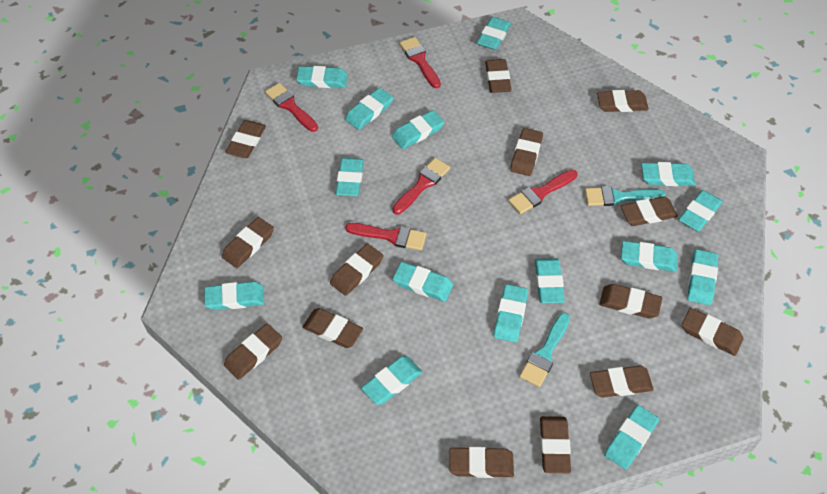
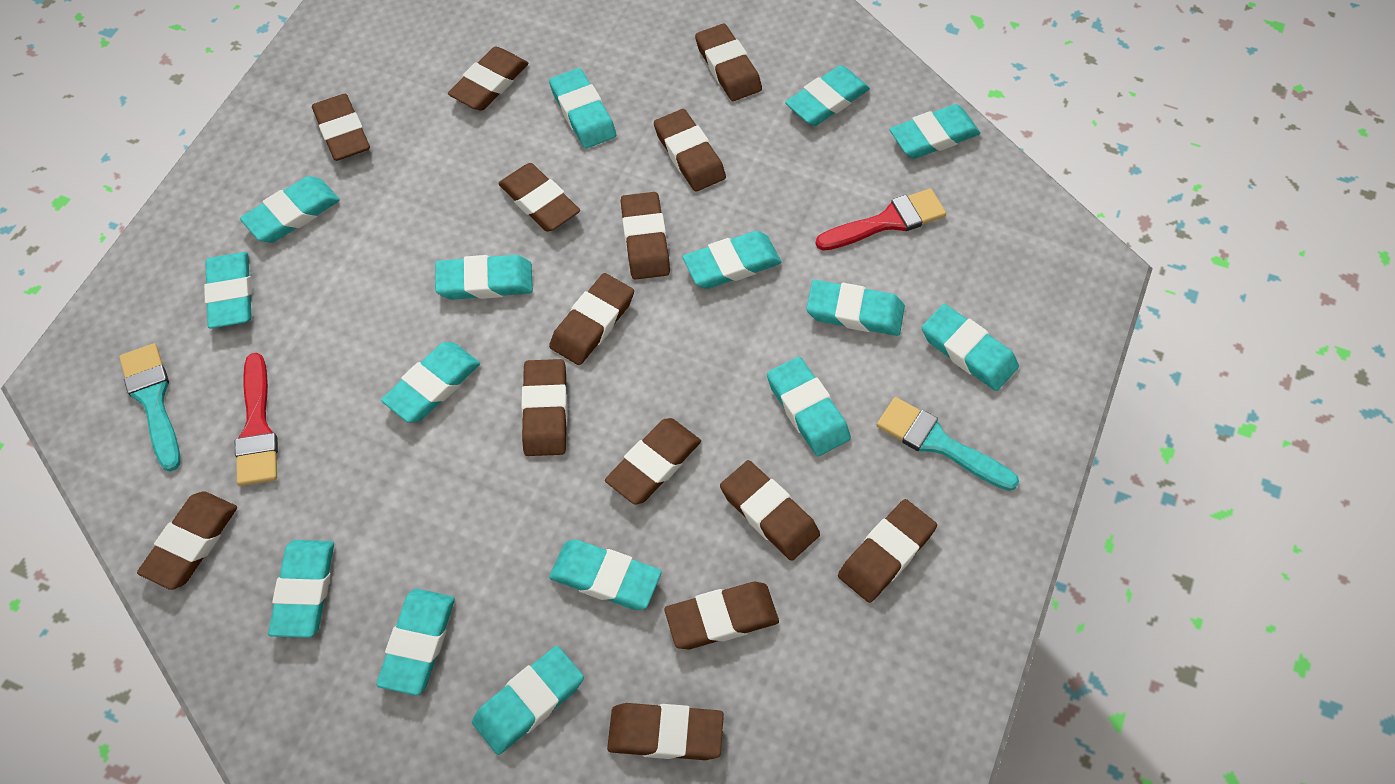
red brush: 5 -> 2

